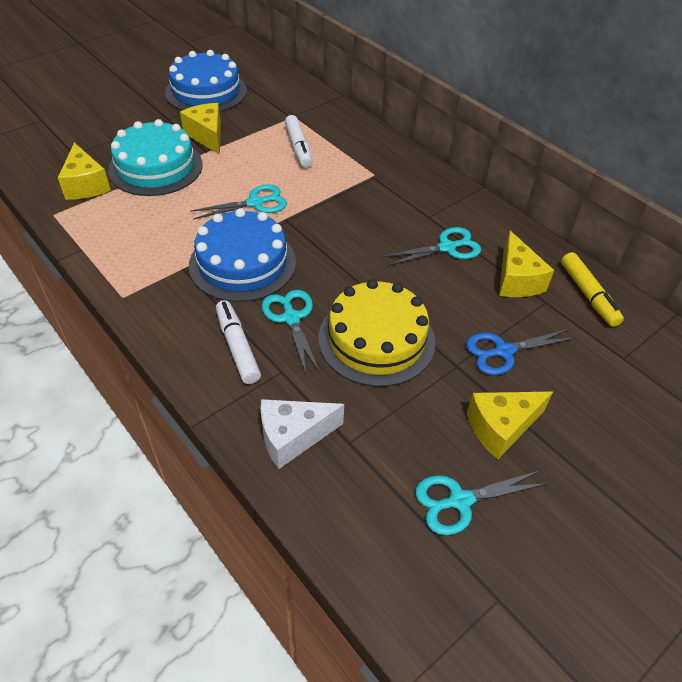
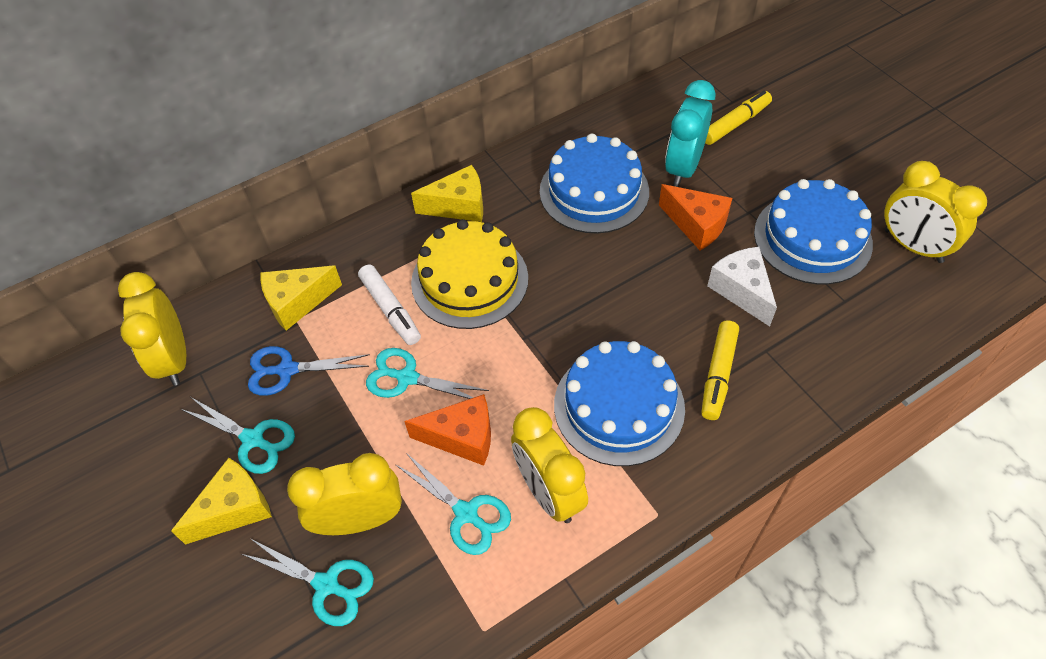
blue cake: 2 -> 3
orange cheese: 0 -> 2
turquoise cake: 1 -> 0
turquoise clock: 0 -> 1
white marker: 2 -> 1
yellow cheese: 4 -> 3
yellow clock: 0 -> 4
yellow marker: 1 -> 2

